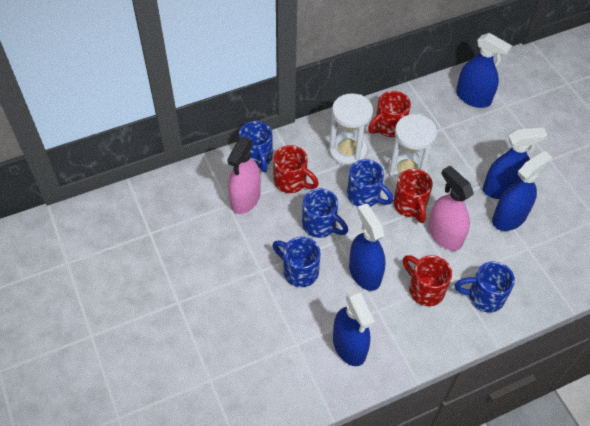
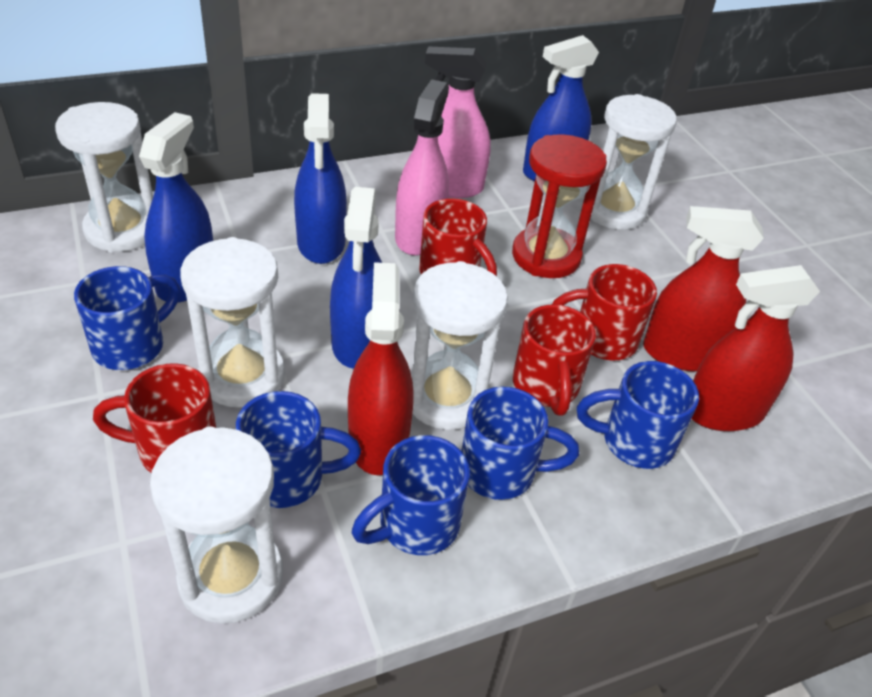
blue spray bottle: 5 -> 4
red hourglass: 0 -> 1
red spray bottle: 0 -> 3
white hourglass: 2 -> 5

